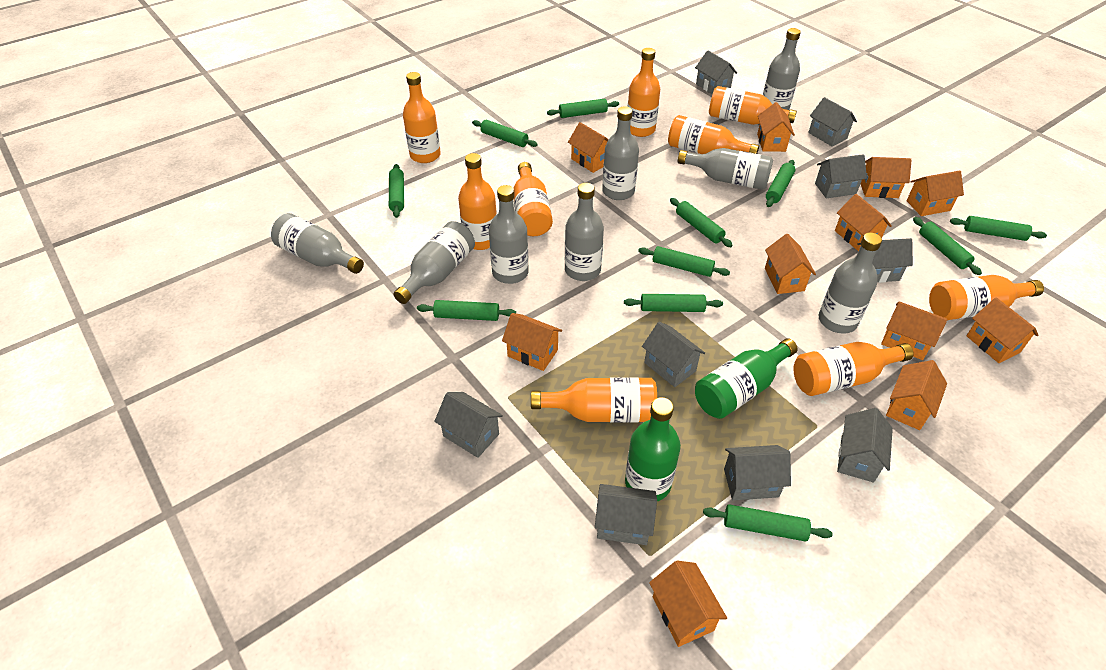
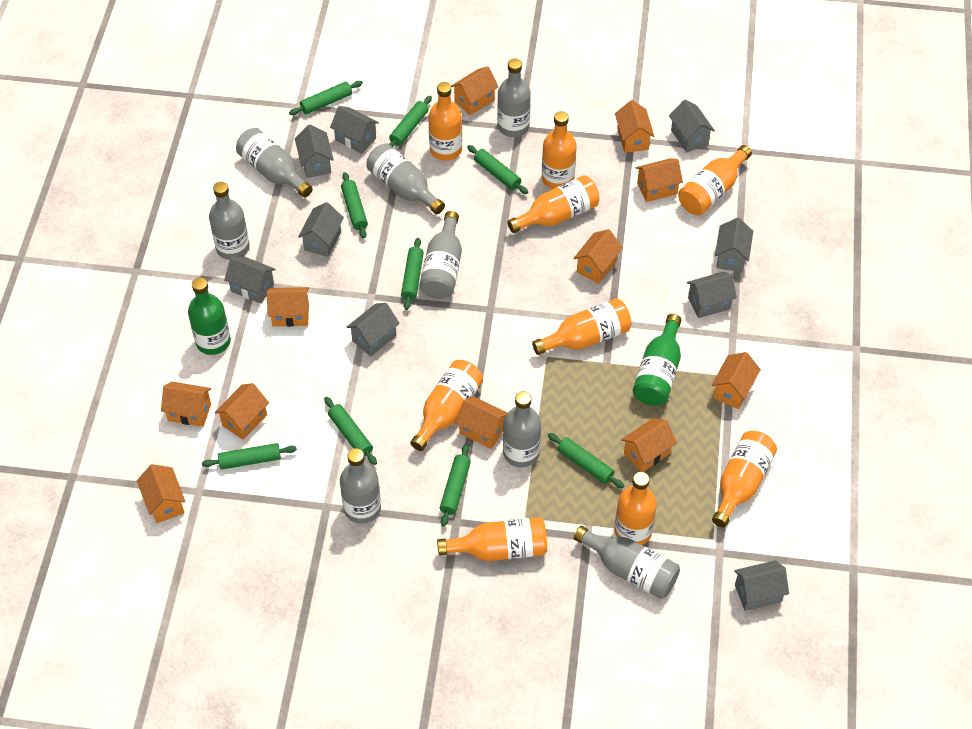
green rolling pin: 11 -> 9

